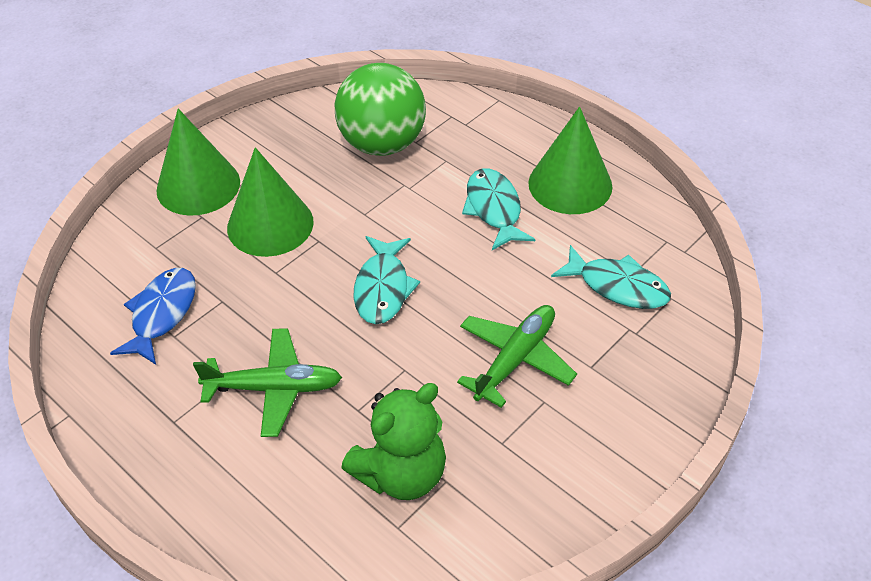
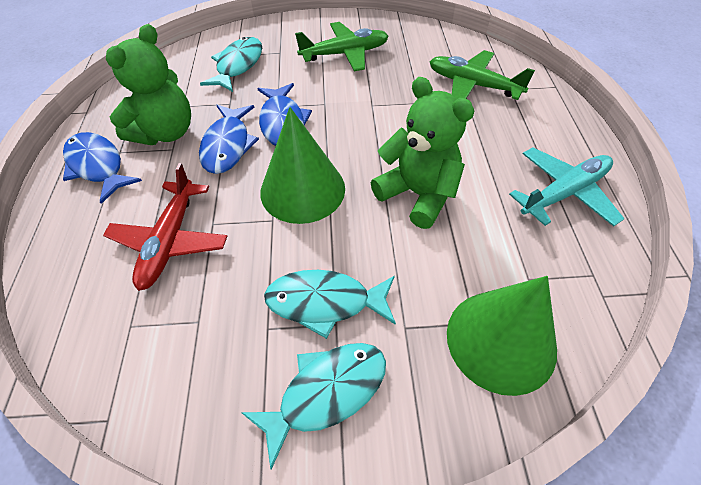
blue fish: 1 -> 3
green ball: 1 -> 0
green cone: 3 -> 2
green teddy bear: 1 -> 2
red plane: 0 -> 1
turquoise plane: 0 -> 1

